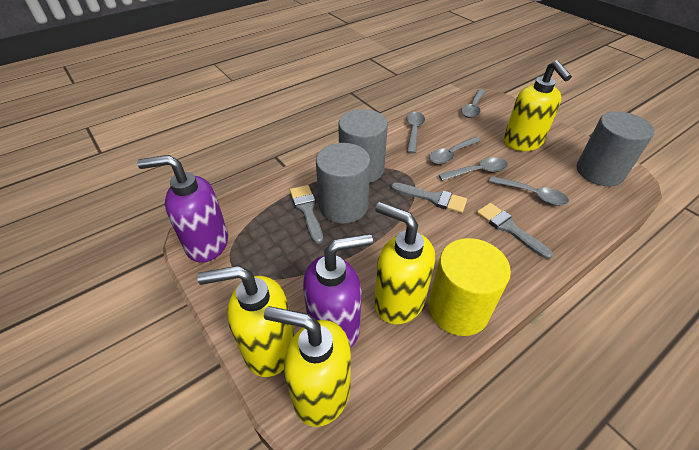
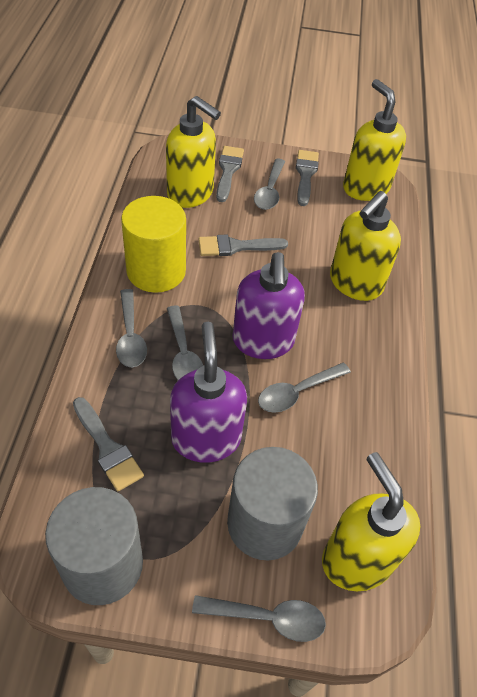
grey brush: 3 -> 4
grey cylinder: 3 -> 2

